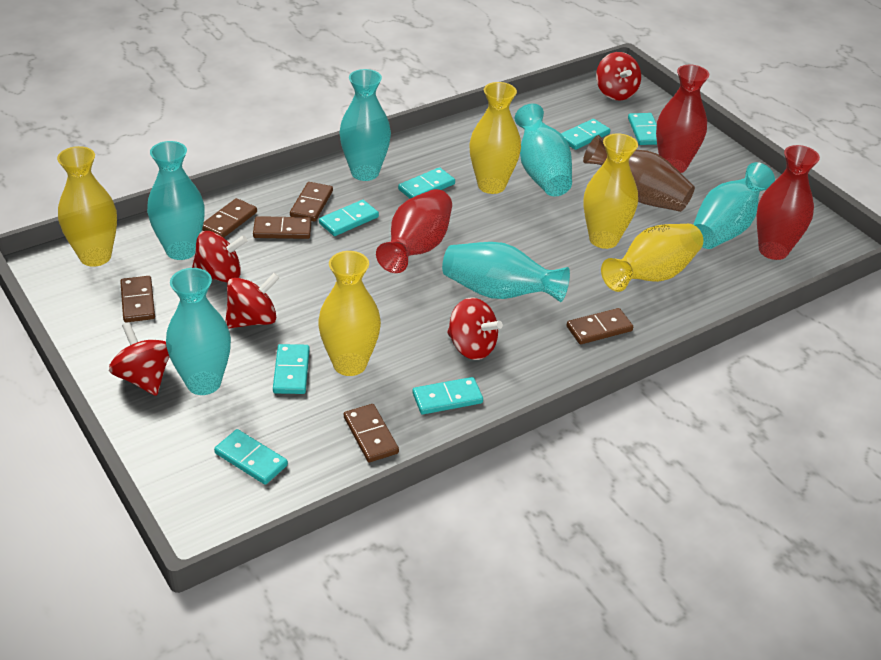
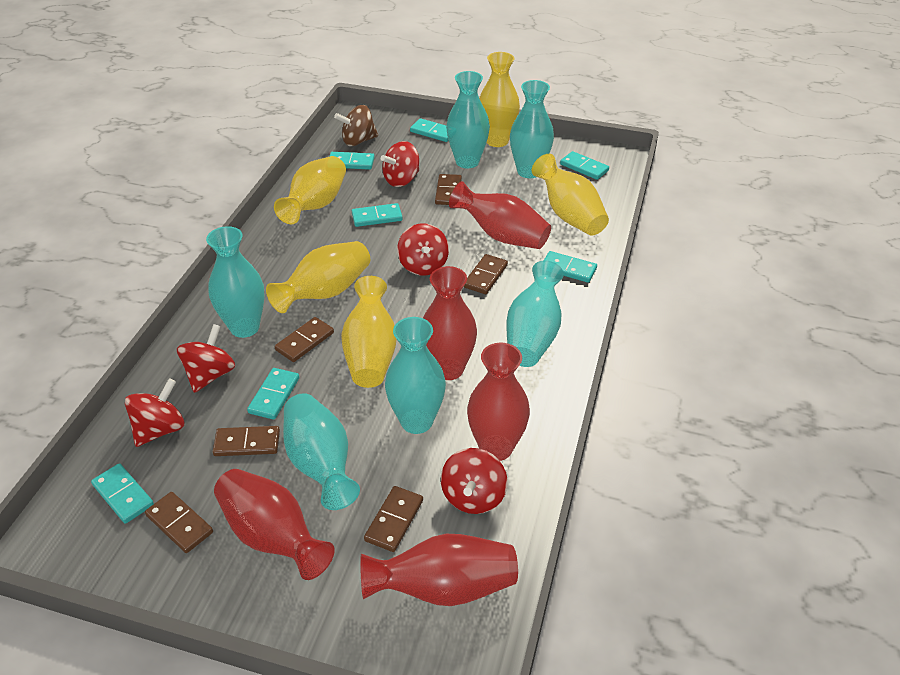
brown spinning top: 0 -> 1
brown vase: 1 -> 0
red vase: 3 -> 5

